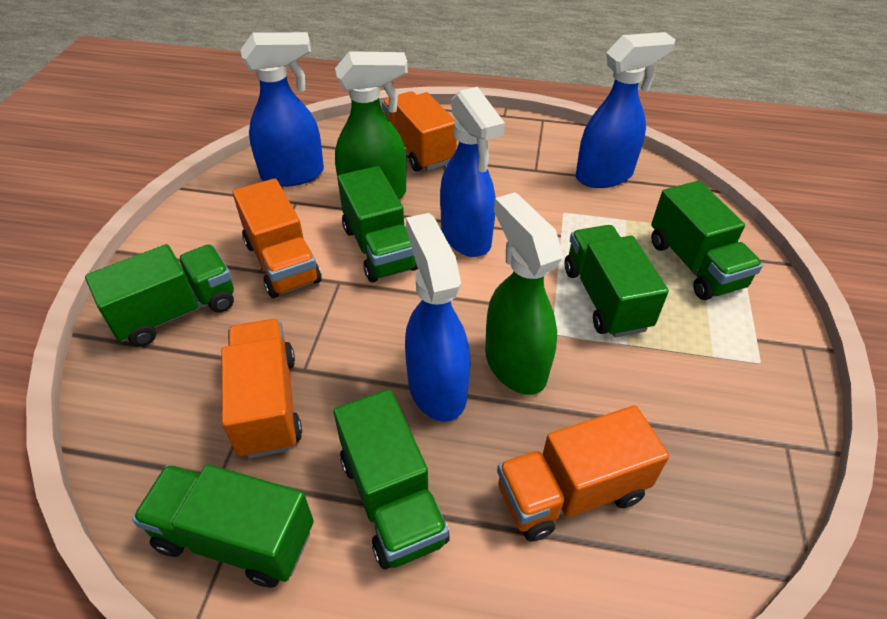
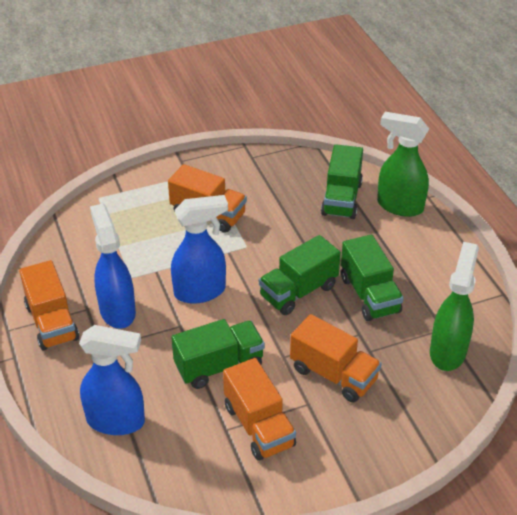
blue spray bottle: 4 -> 3
green truck: 6 -> 4

